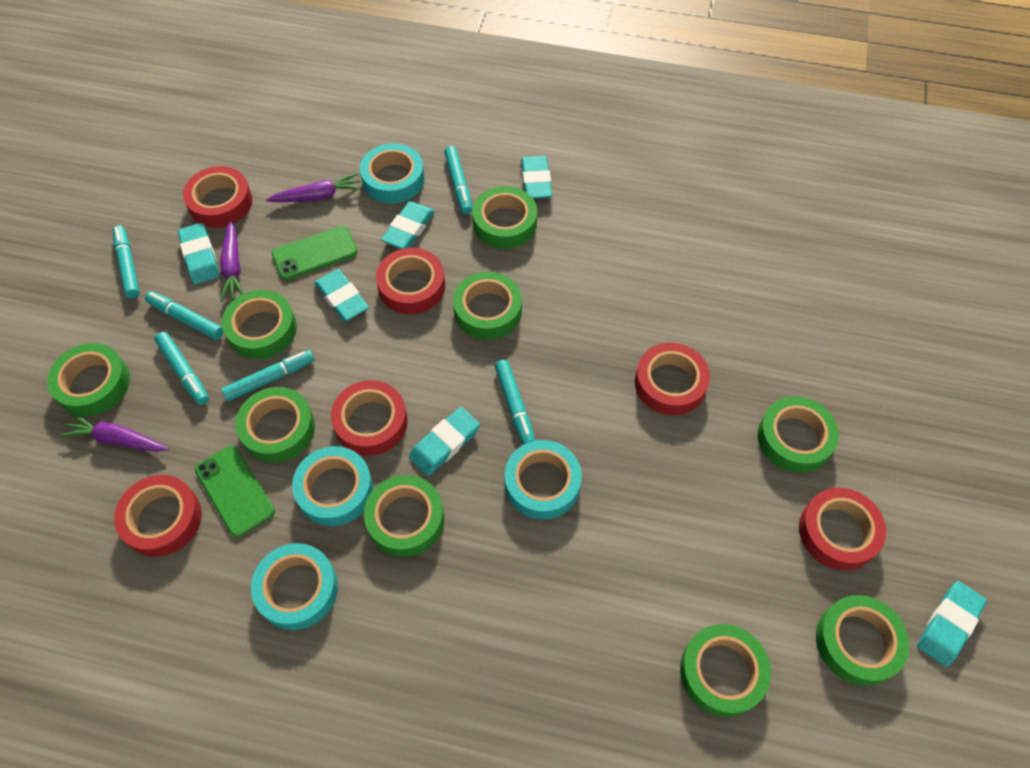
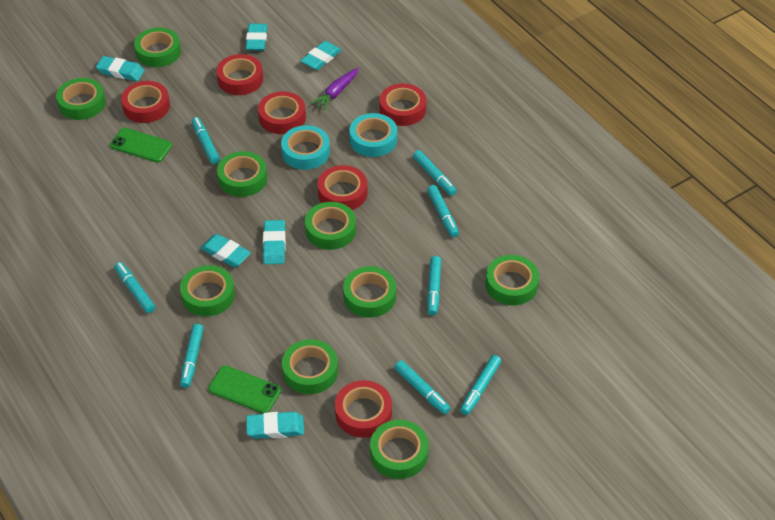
purple carrot: 3 -> 1
turquoise marker: 6 -> 8
turquoise tape: 4 -> 2

